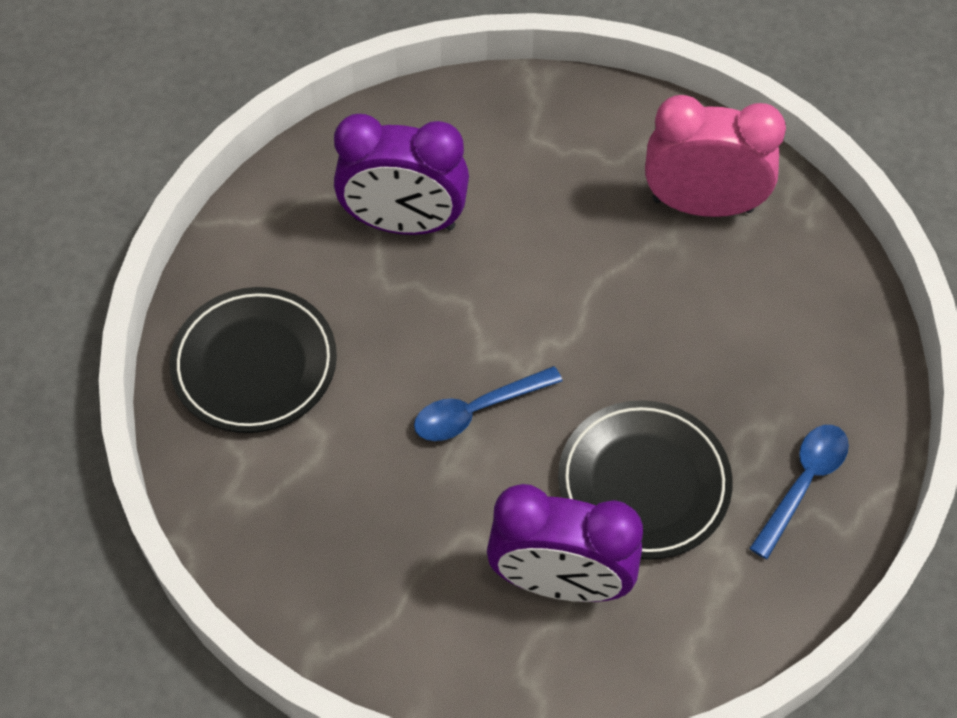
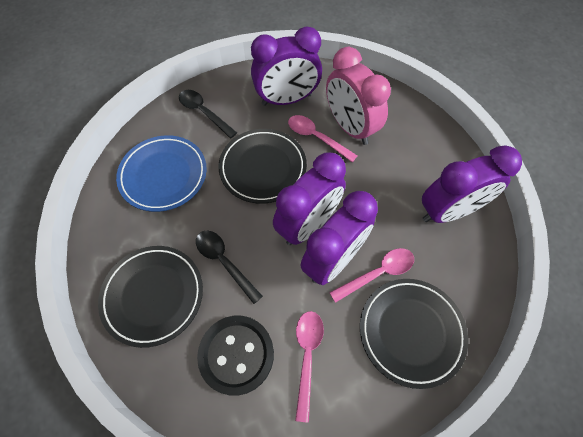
black button: 0 -> 1
black plate: 2 -> 3
black spoon: 0 -> 2
blue plate: 0 -> 1
blue spoon: 2 -> 0
pink spoon: 0 -> 3
purple clock: 2 -> 4

